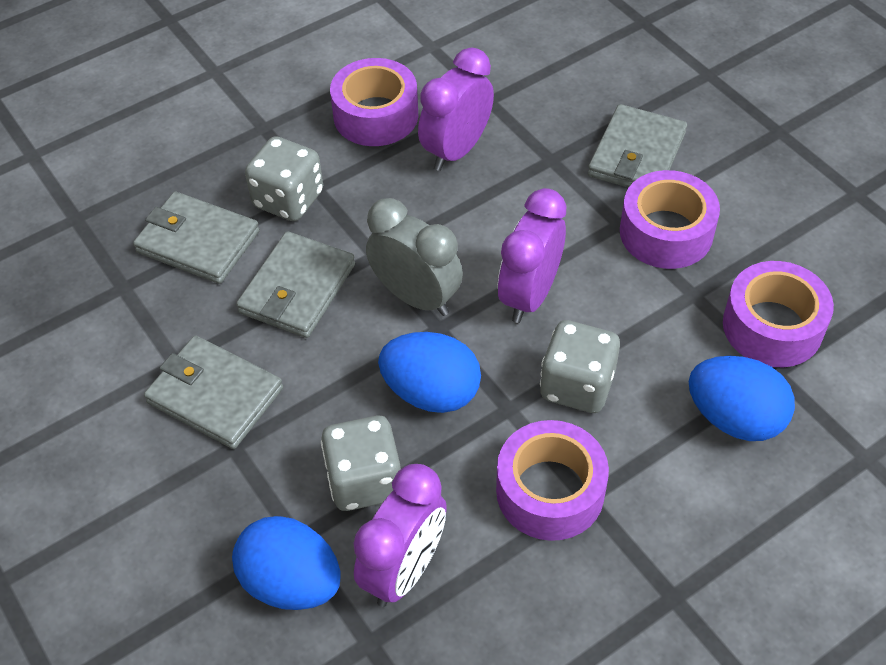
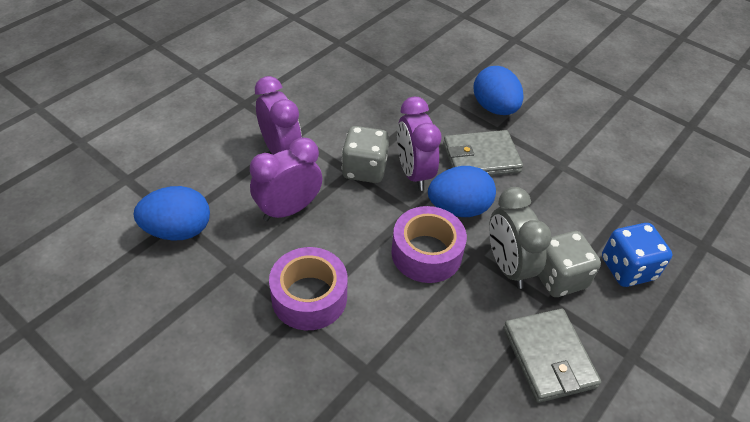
blue dice: 0 -> 1
grey dice: 3 -> 2
grey wallet: 4 -> 2
purple tape: 4 -> 2

